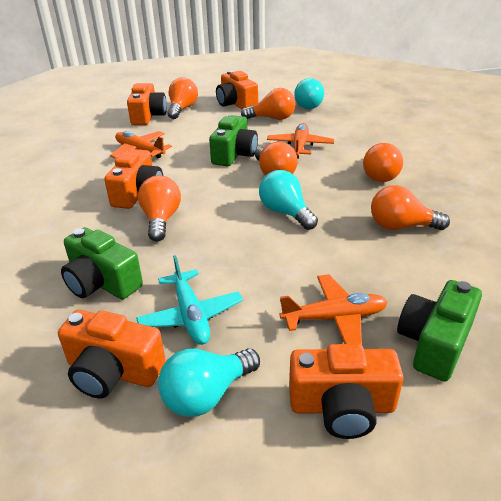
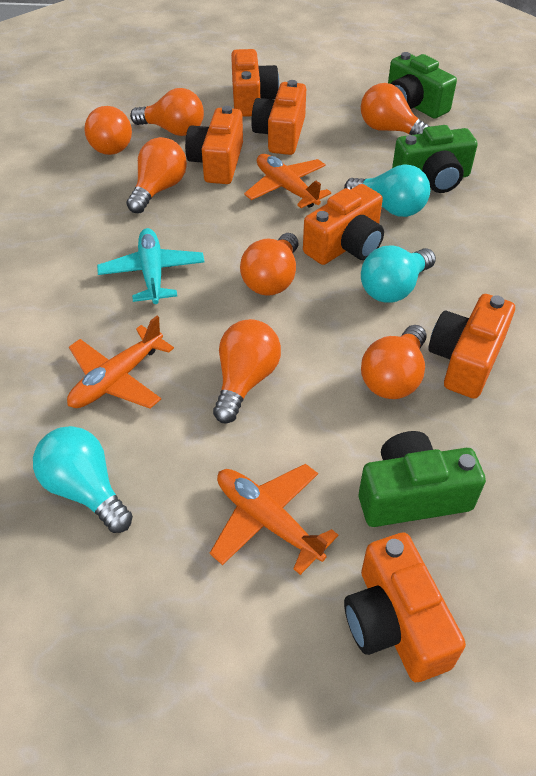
orange camera: 5 -> 6
orange light bulb: 6 -> 7

